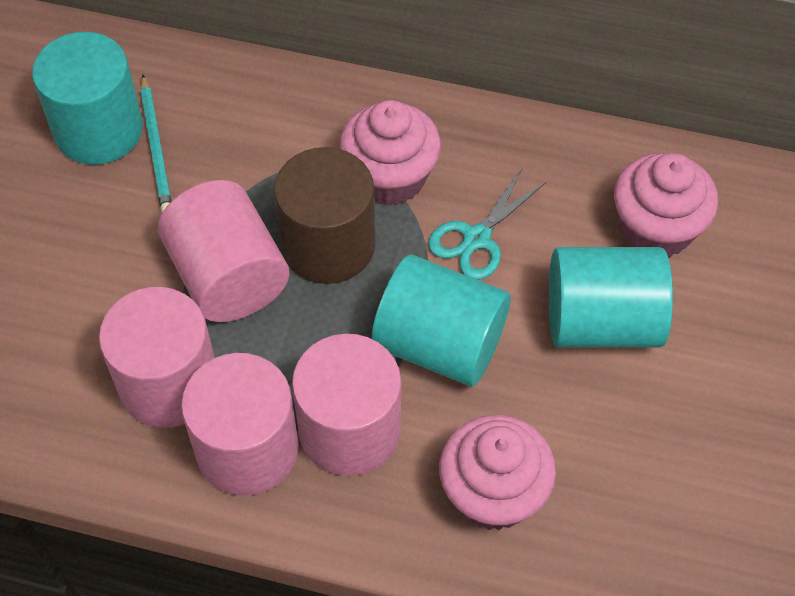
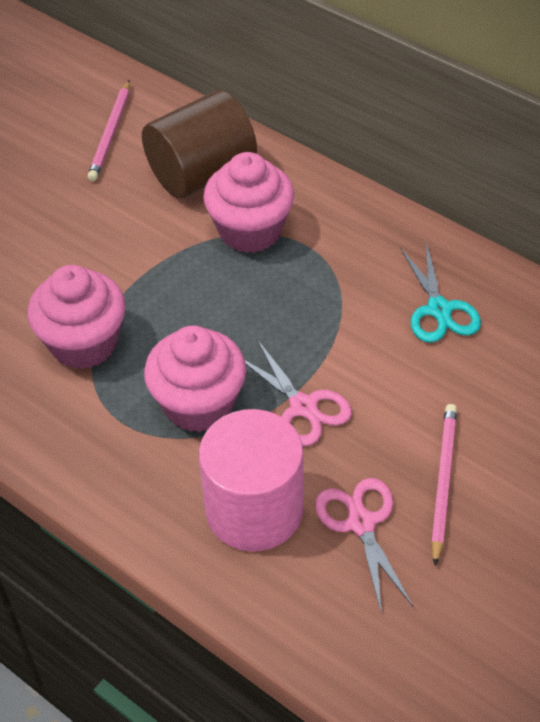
pink cylinder: 4 -> 1
pink pencil: 0 -> 2
pink scissors: 0 -> 2
turquoise cylinder: 3 -> 0
turquoise pencil: 1 -> 0

